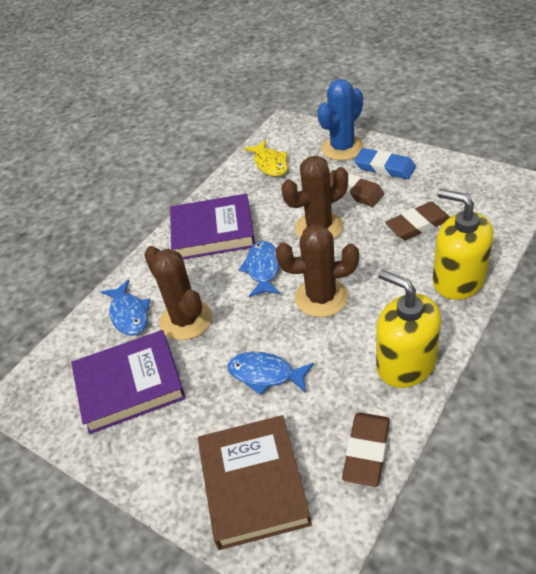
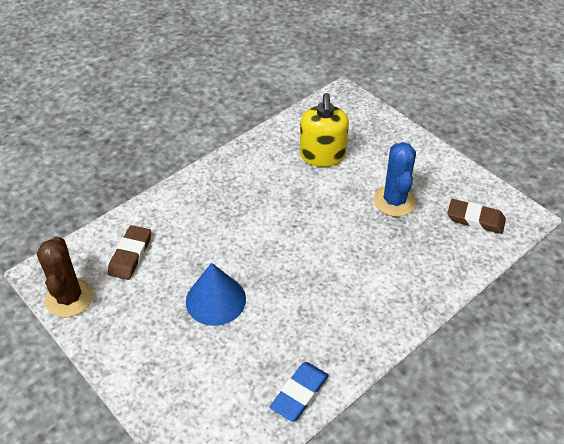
blue cone: 0 -> 1
blue fish: 3 -> 0
brown book: 1 -> 0
brown cactus: 3 -> 1
brown eraser: 3 -> 2
purple book: 2 -> 0
yellow fish: 1 -> 0
yellow soap dispenser: 2 -> 1

